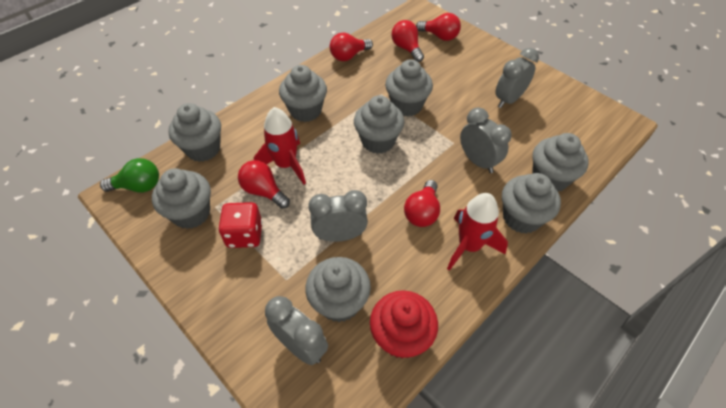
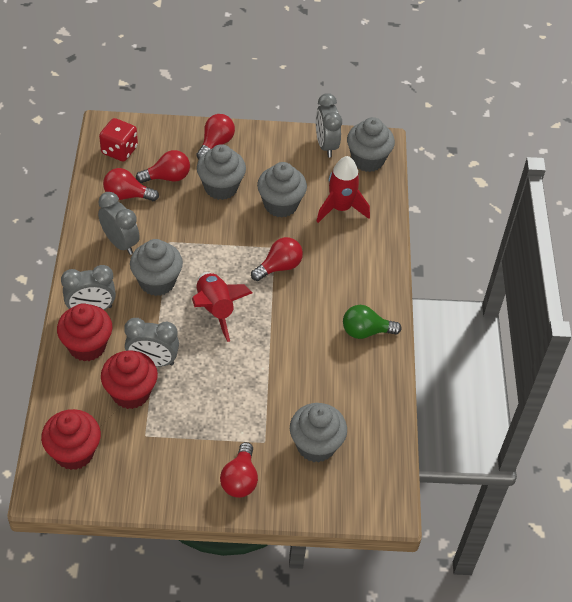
grey cupcake: 8 -> 5
red cupcake: 1 -> 3

